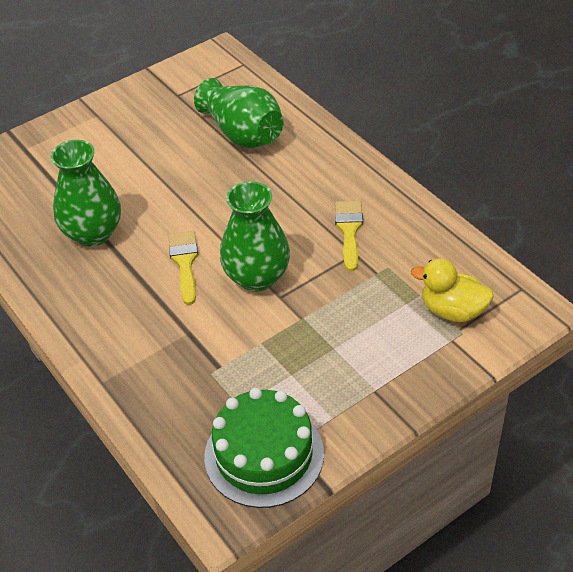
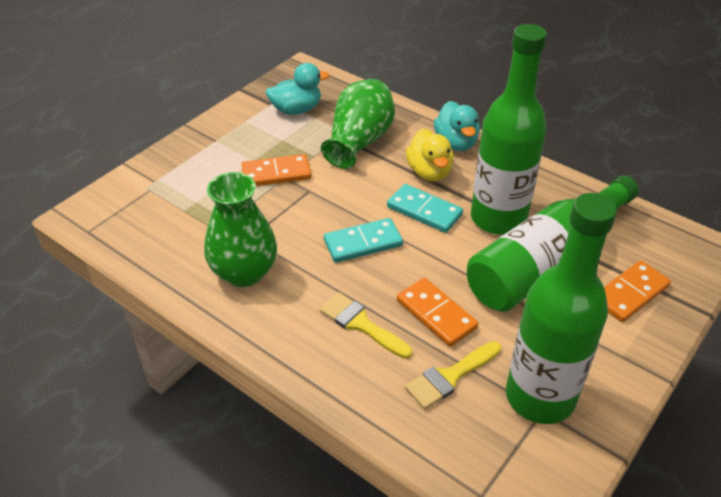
green bottle: 0 -> 3
green cake: 1 -> 0
green vase: 3 -> 2
orange domino: 0 -> 3
turquoise domino: 0 -> 2
turquoise duck: 0 -> 2

